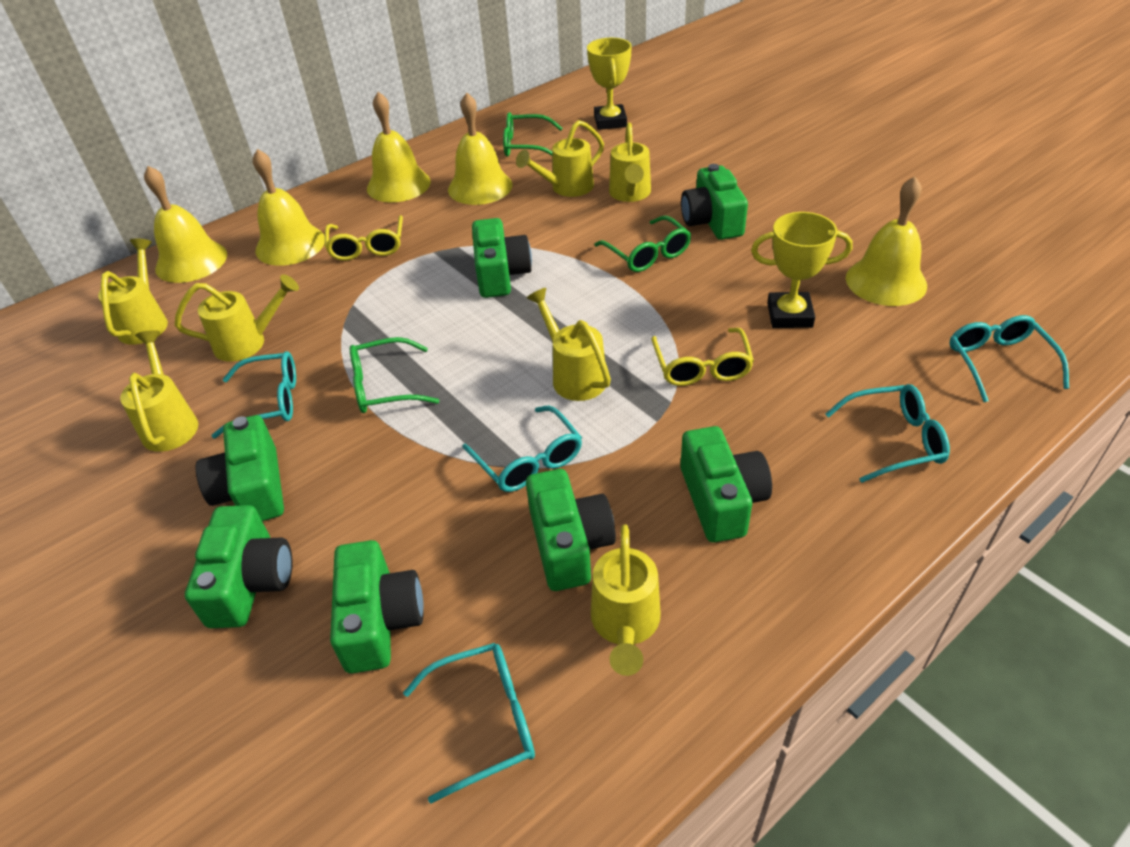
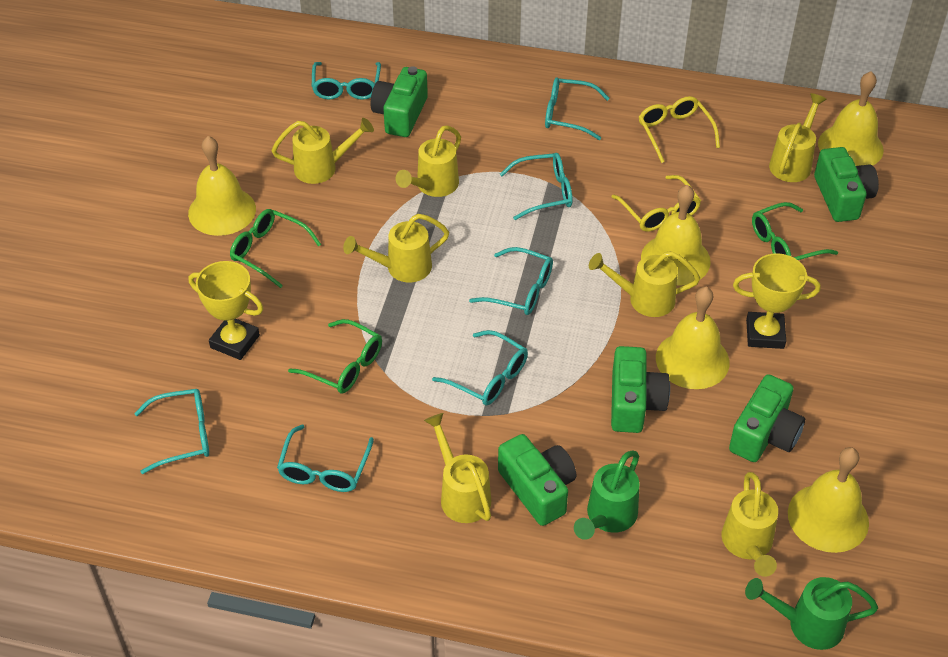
green camera: 7 -> 5
green watering can: 0 -> 2
turquoise glasses: 5 -> 7

